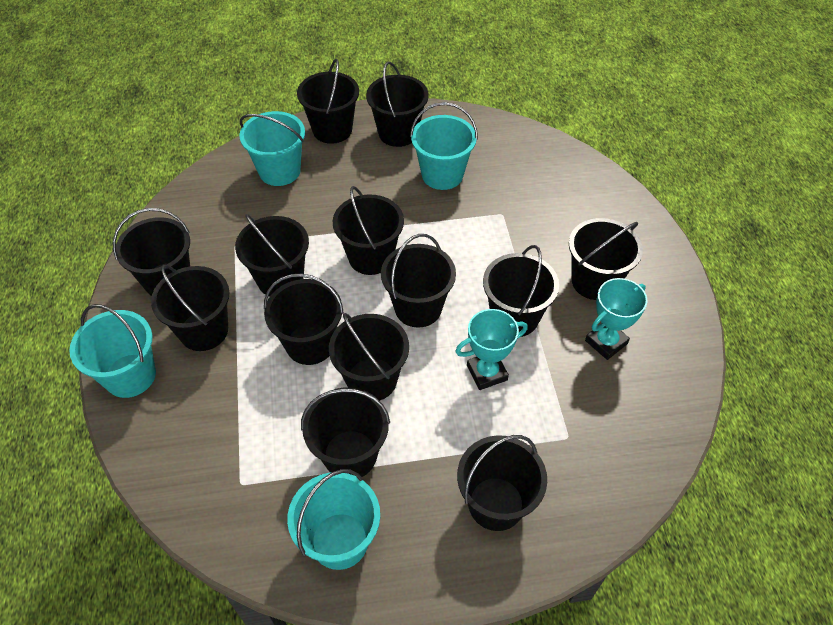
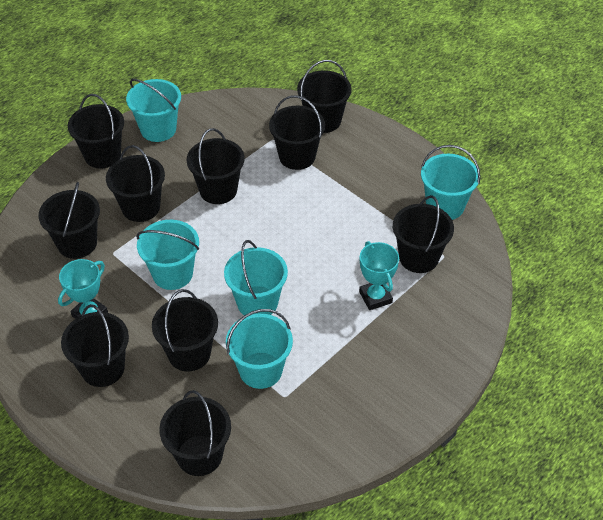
black bucket: 13 -> 10
turquoise bucket: 4 -> 5

